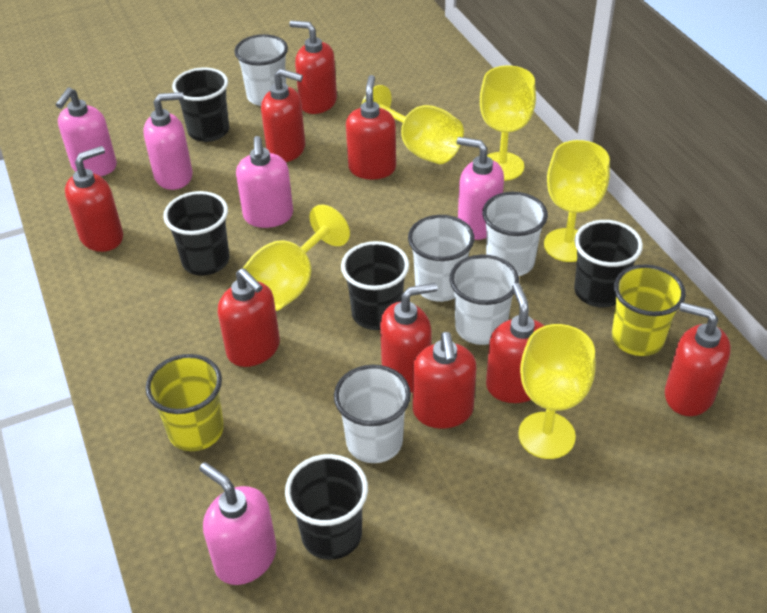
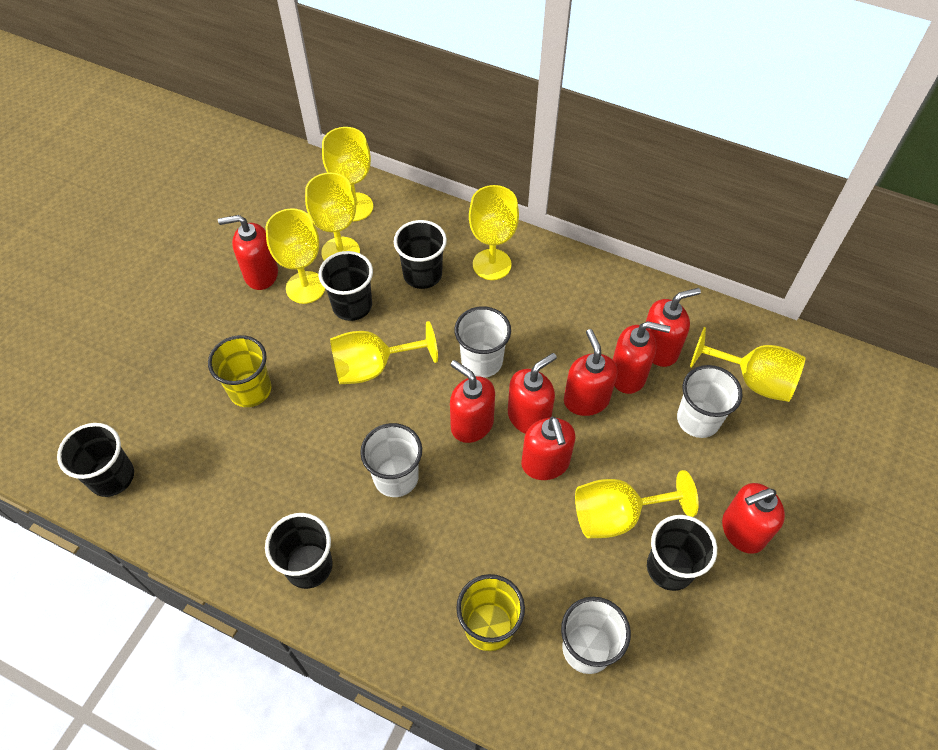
pink soap dispenser: 5 -> 0
red soap dispenser: 9 -> 8
white cup: 5 -> 4
yellow goblet: 5 -> 7

